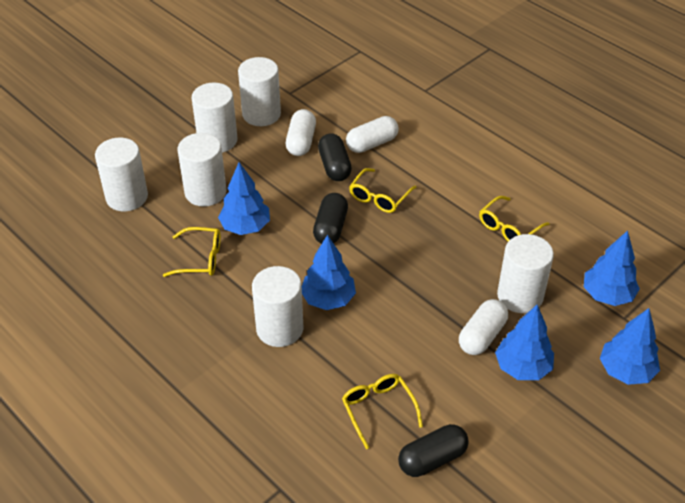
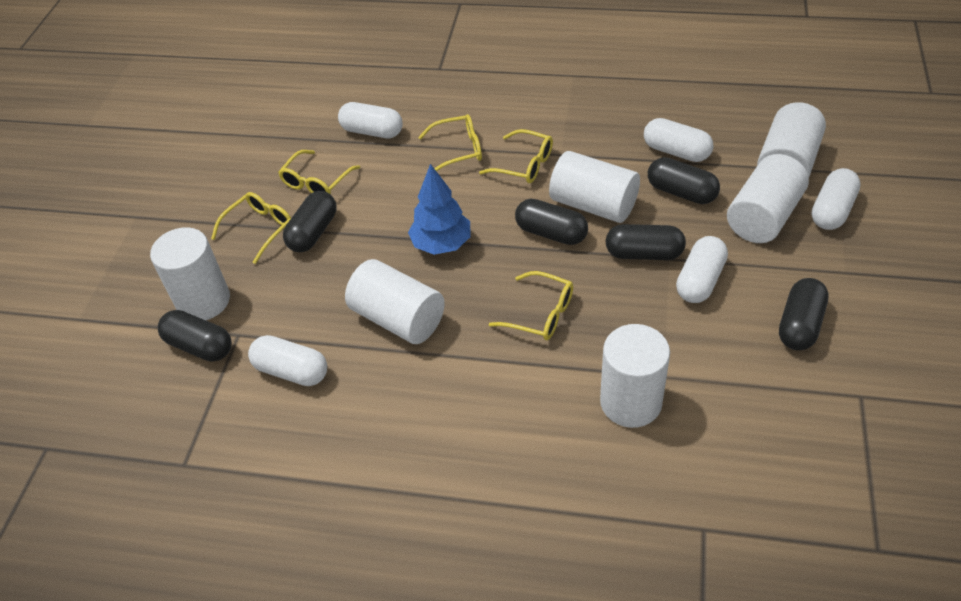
black capsule: 3 -> 6
blue tree: 5 -> 1
white capsule: 3 -> 5
yellow glasses: 4 -> 5

